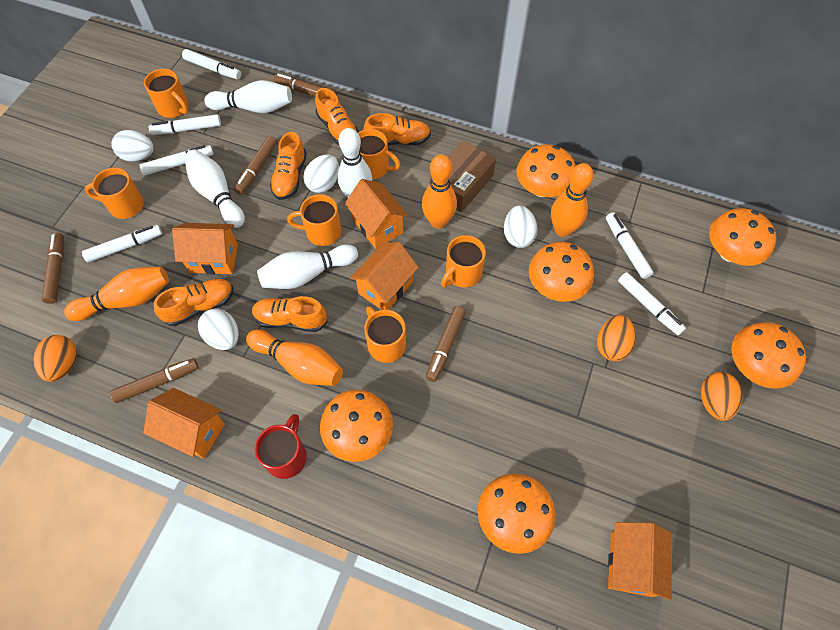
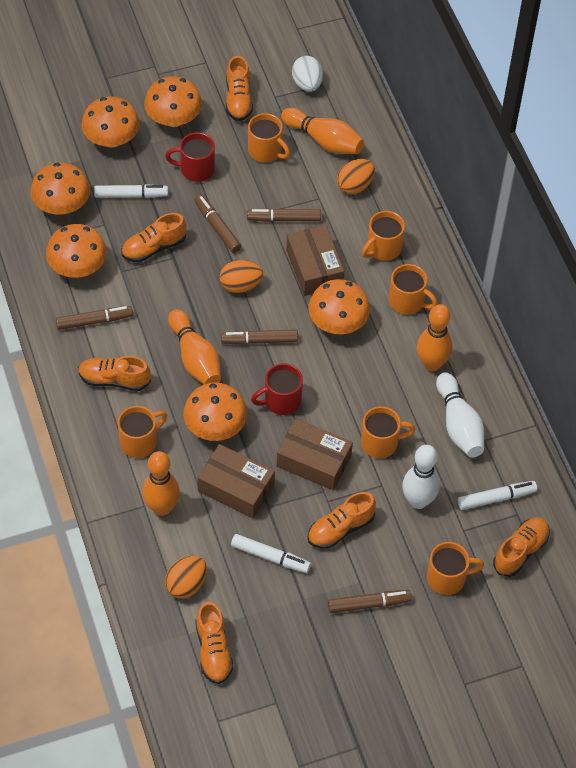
brown box: 1 -> 3
orange house: 5 -> 0
orange shoe: 5 -> 6
red mug: 1 -> 2
white bowling pin: 4 -> 2
white egg: 4 -> 1
white marker: 6 -> 3

